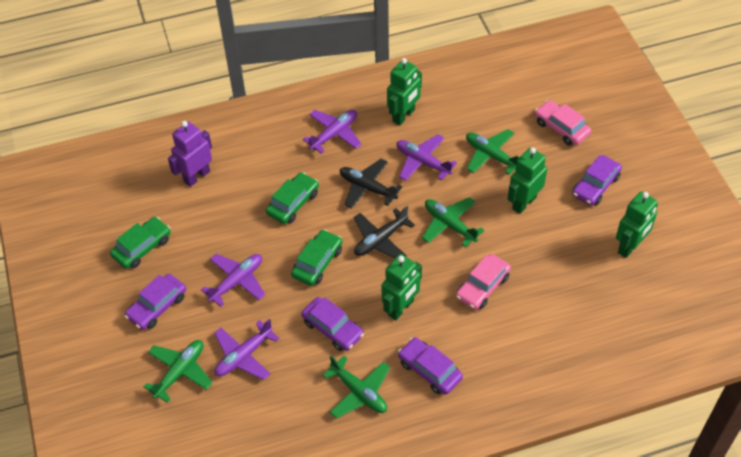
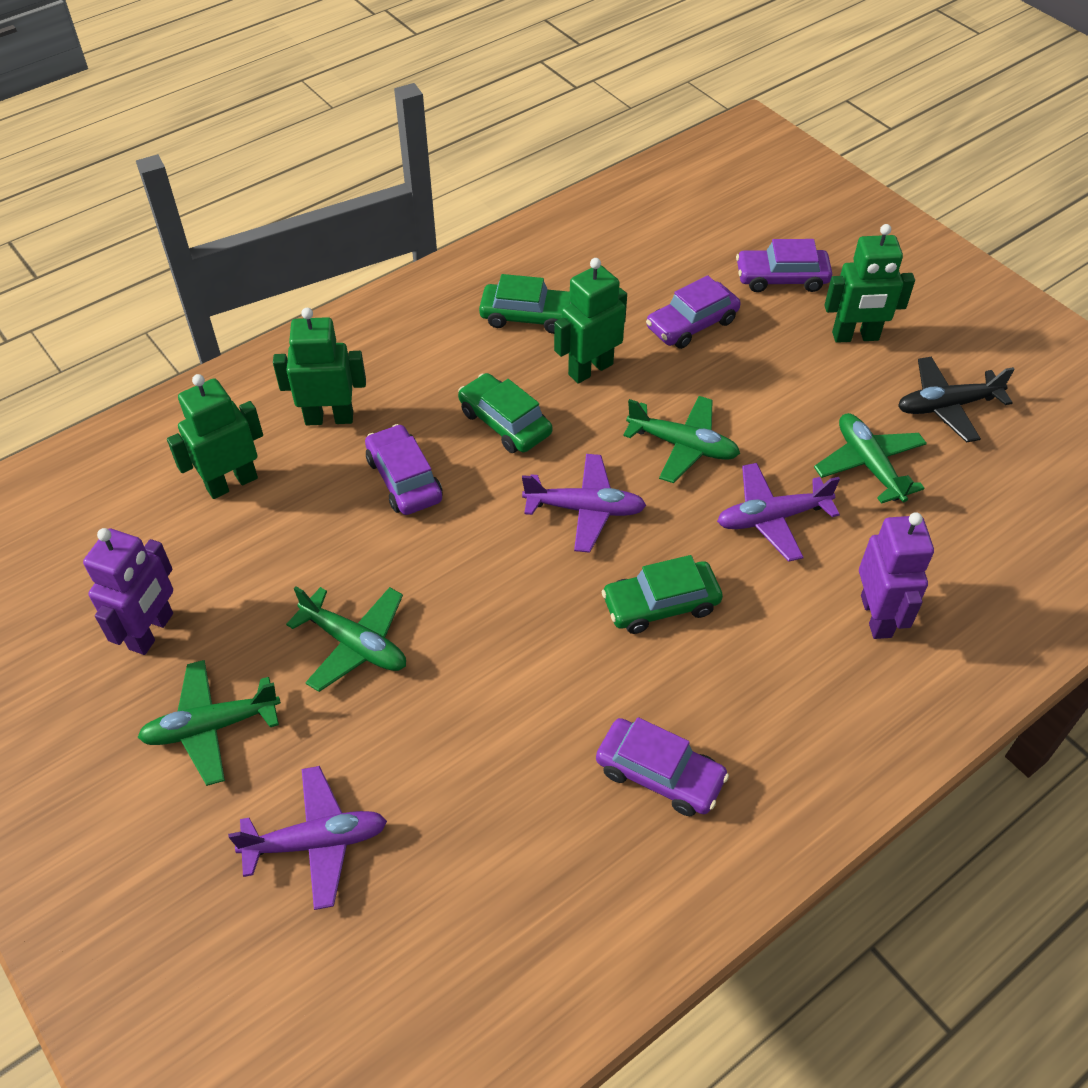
black plane: 2 -> 1
pink car: 2 -> 0
purple plane: 4 -> 3
purple robot: 1 -> 2

